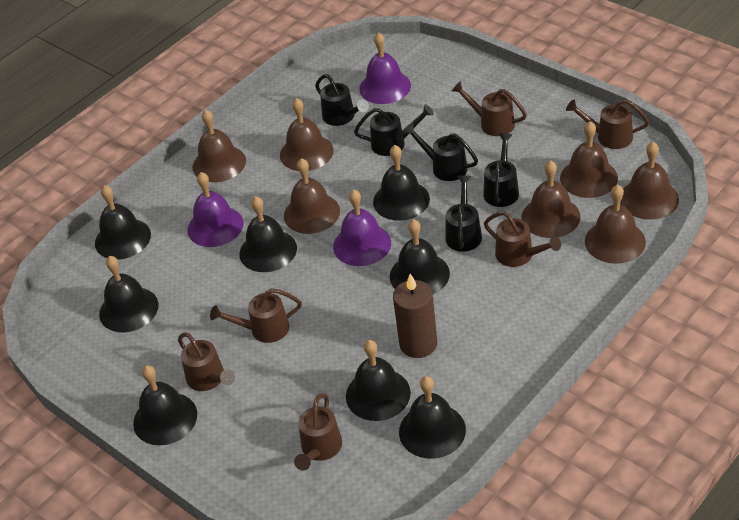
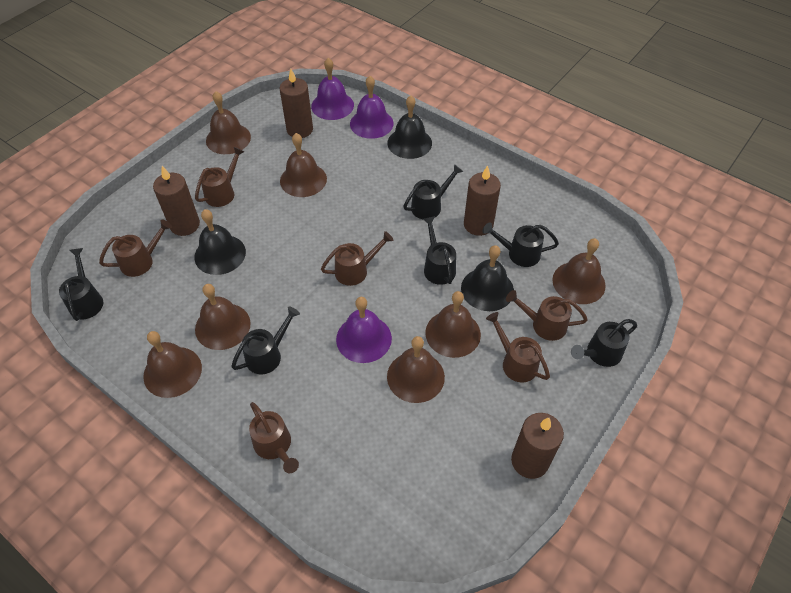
black bell: 8 -> 3
black watering can: 5 -> 6
brown candle: 1 -> 4

